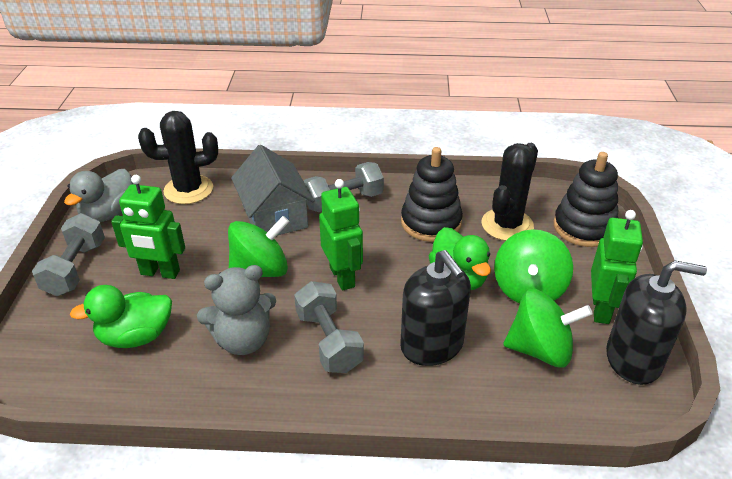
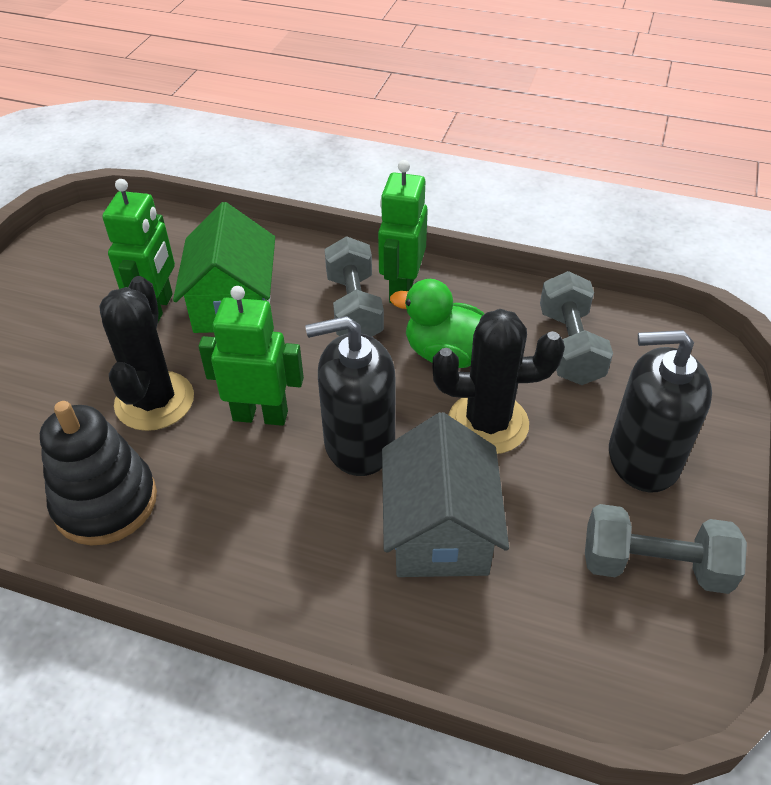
black stacking toy: 2 -> 1
green duck: 2 -> 1
green house: 0 -> 1
green spinning top: 3 -> 0
grey duck: 1 -> 0
grey teddy bear: 1 -> 0

